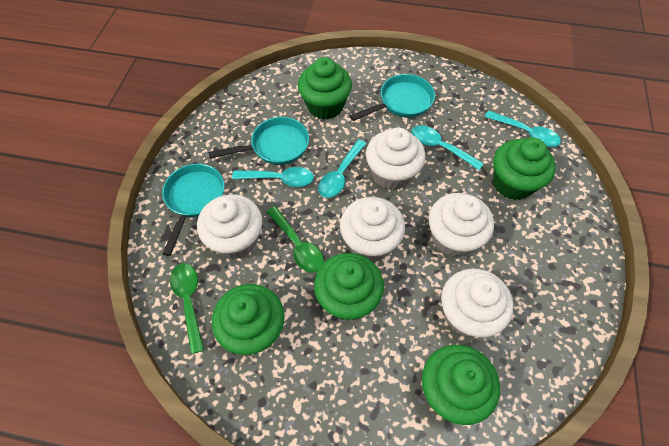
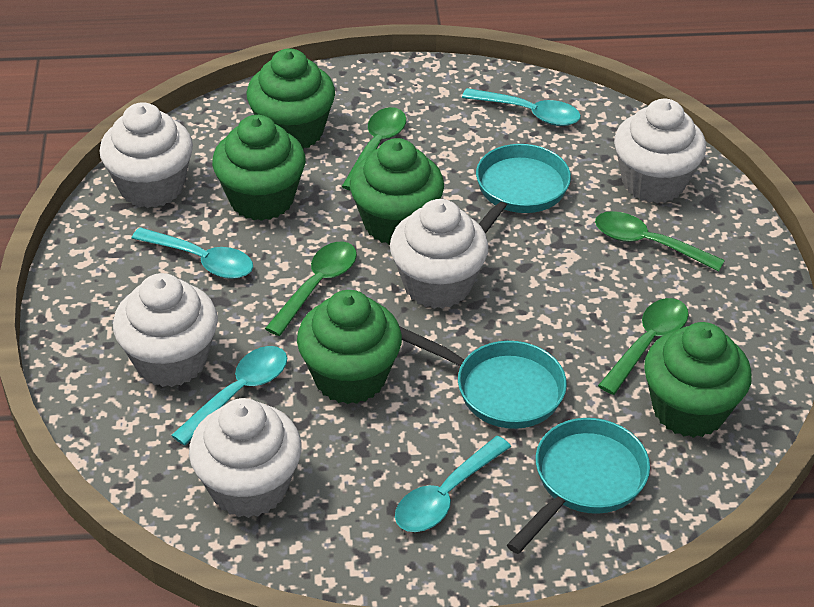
green spoon: 2 -> 4

